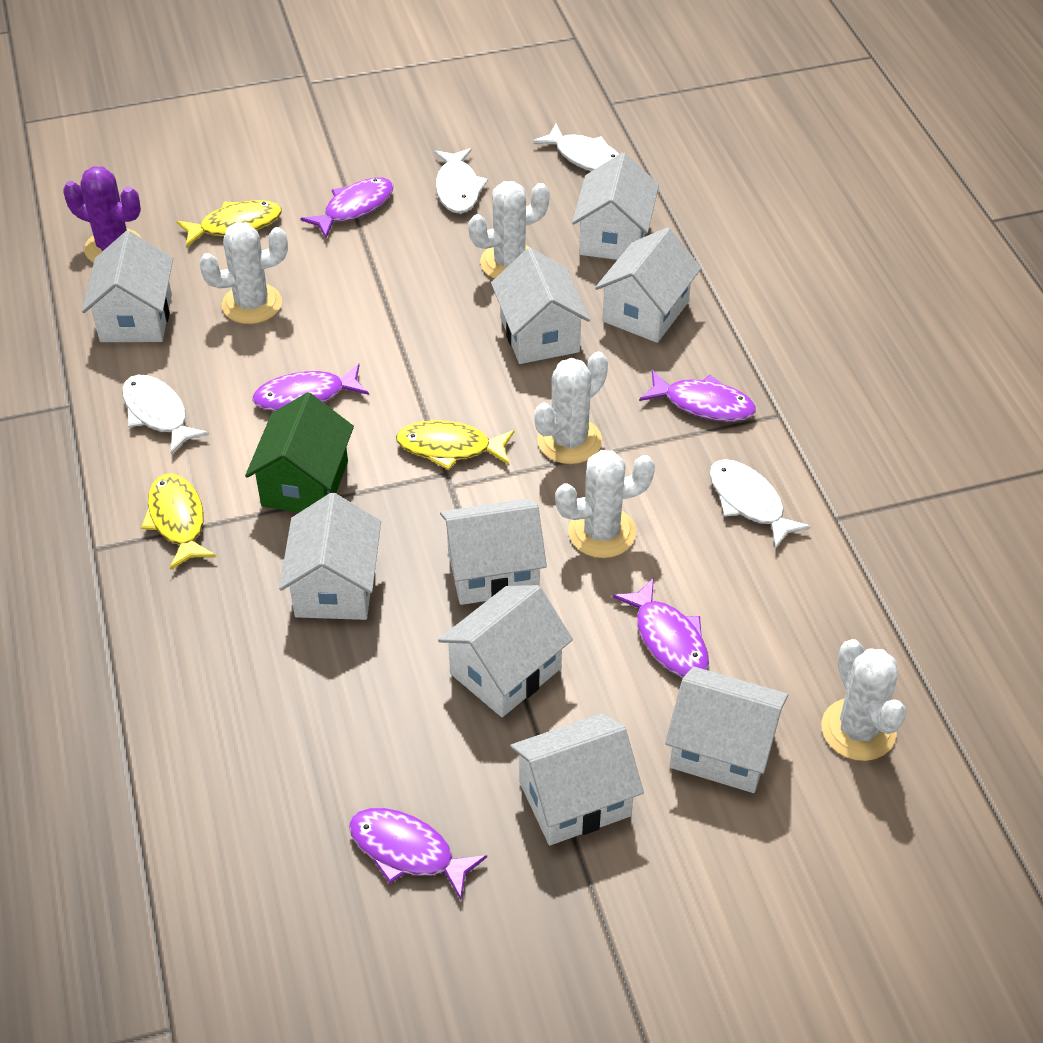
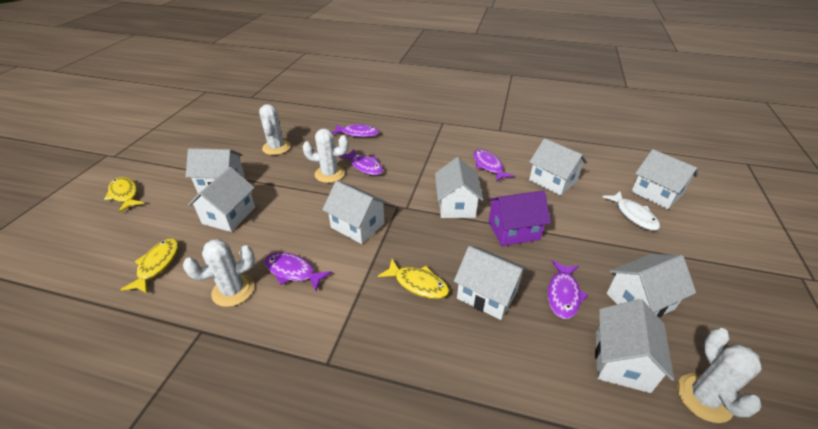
green house: 1 -> 0
purple cactus: 1 -> 0
purple house: 0 -> 1
white cactus: 5 -> 4
white fish: 4 -> 1

